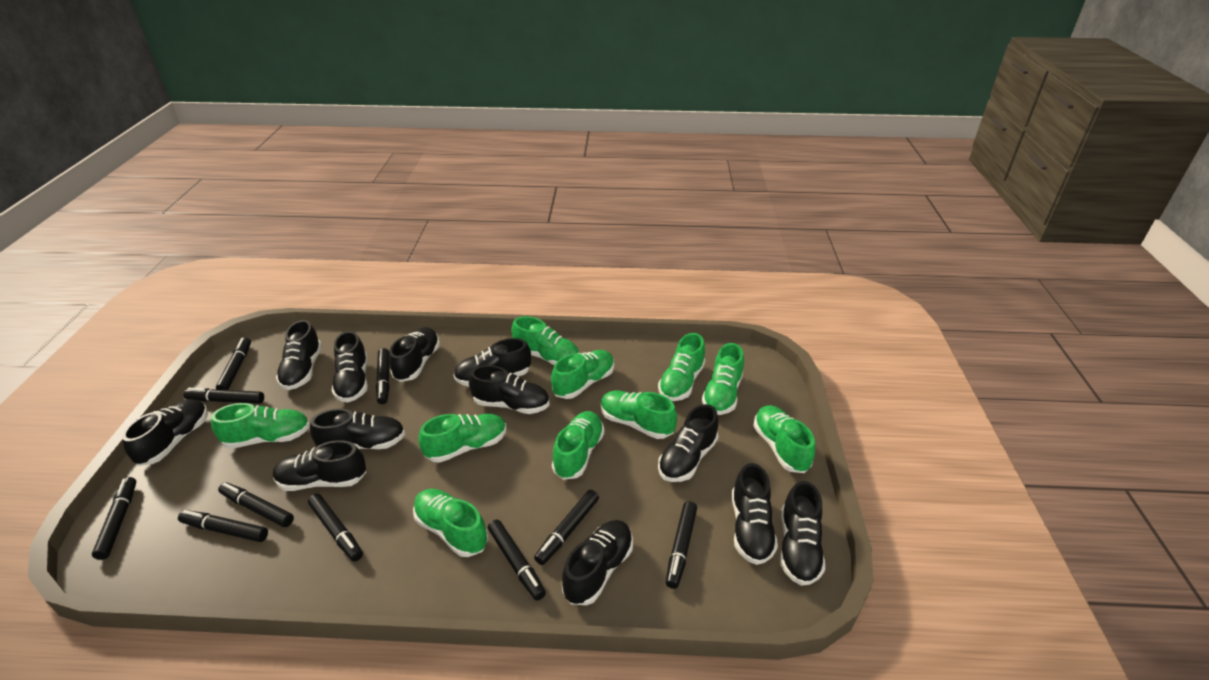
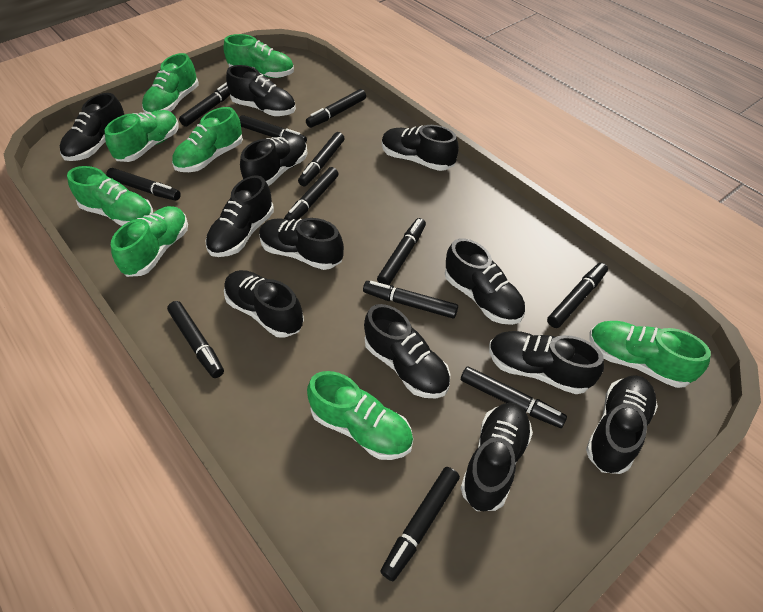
black marker: 10 -> 12
green shoe: 10 -> 8

